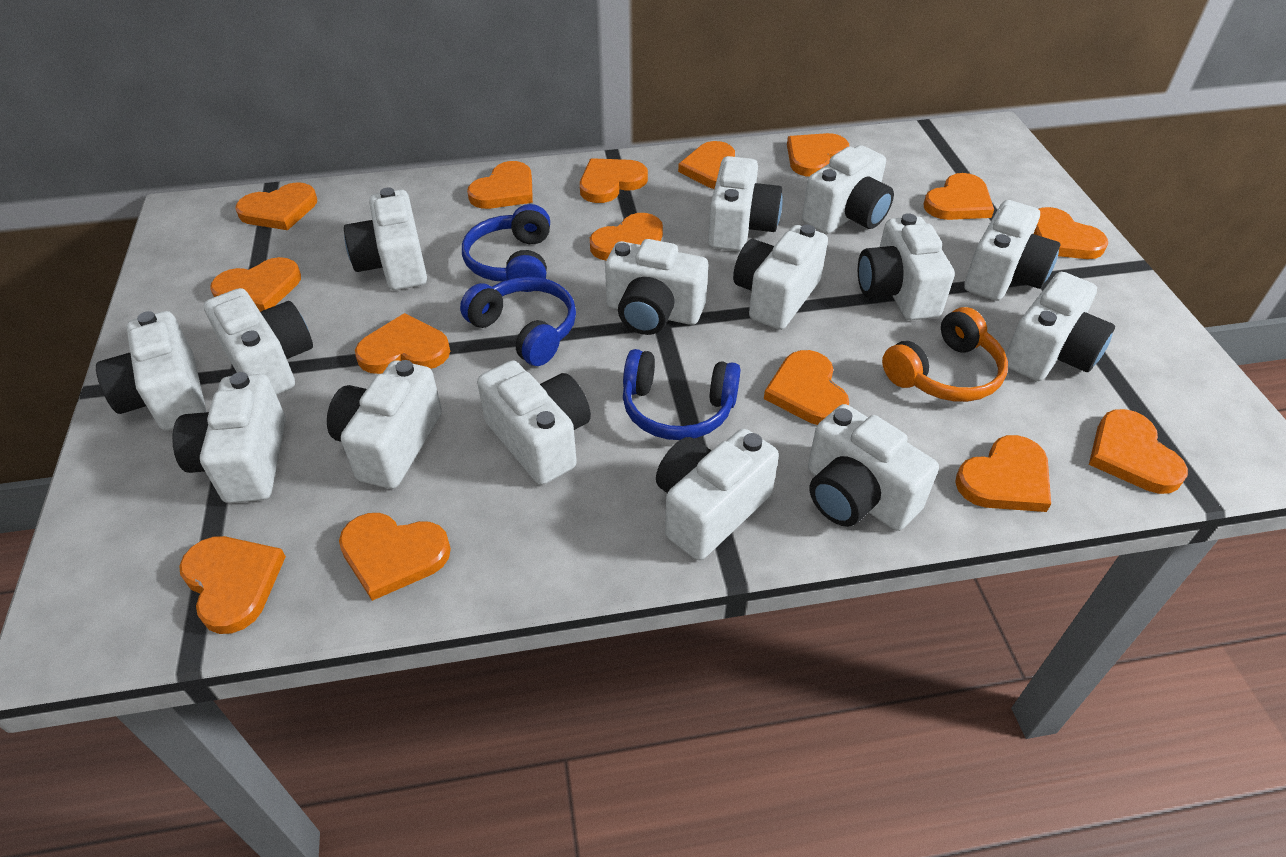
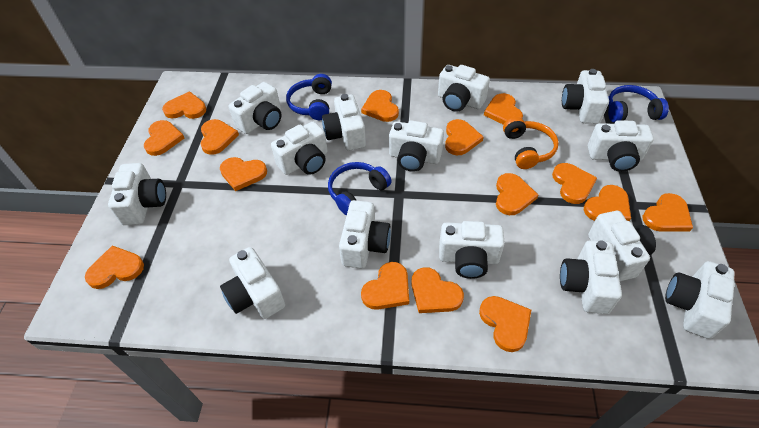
white camera: 15 -> 14

